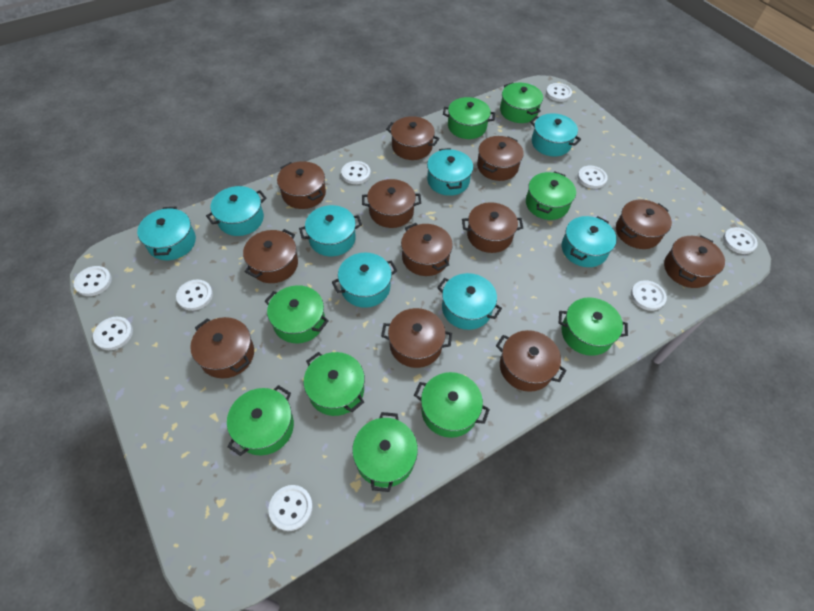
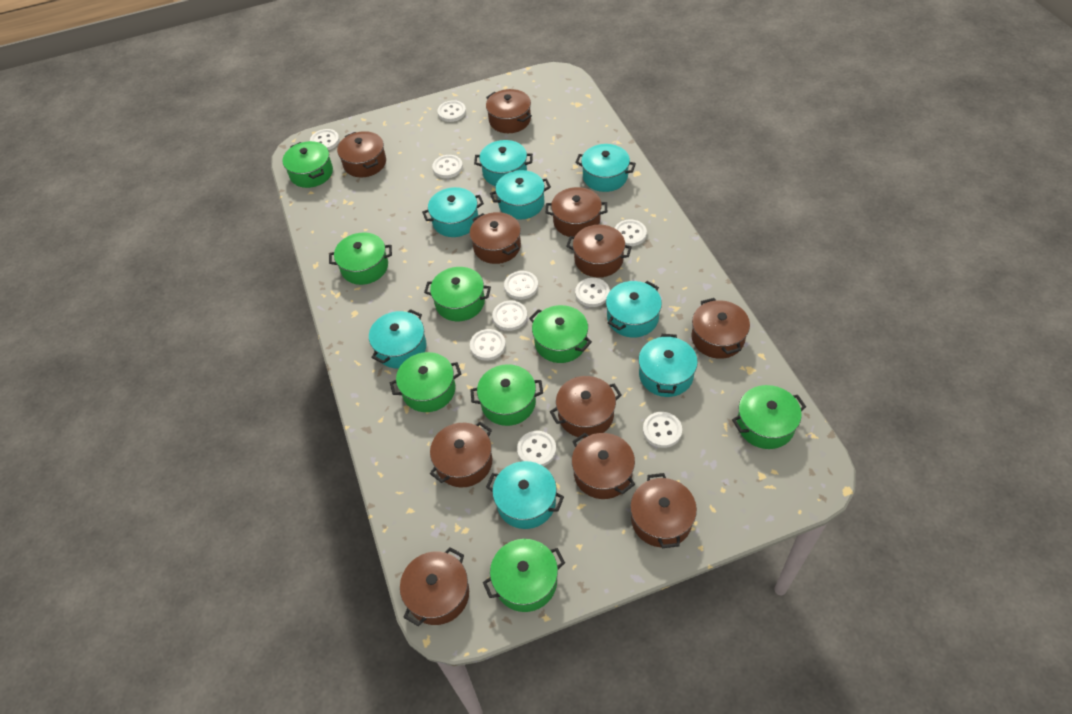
brown pot: 12 -> 11
green pot: 9 -> 8
white button: 9 -> 10

